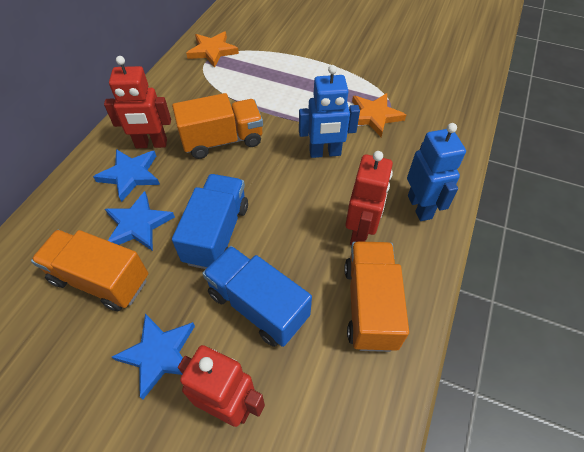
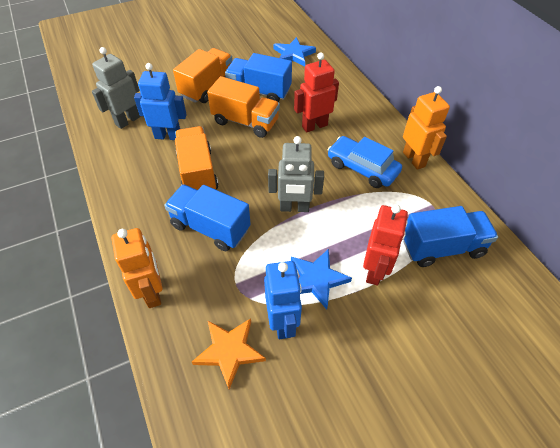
blue car: 0 -> 1
blue star: 3 -> 2
blue truck: 2 -> 3
grey robot: 0 -> 2
orange robot: 0 -> 2
orange star: 2 -> 1
red robot: 3 -> 2

